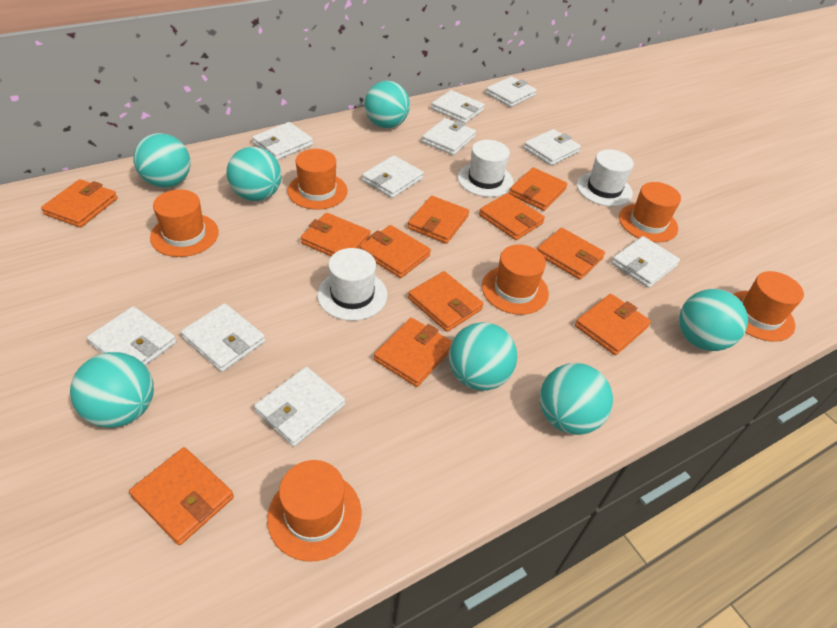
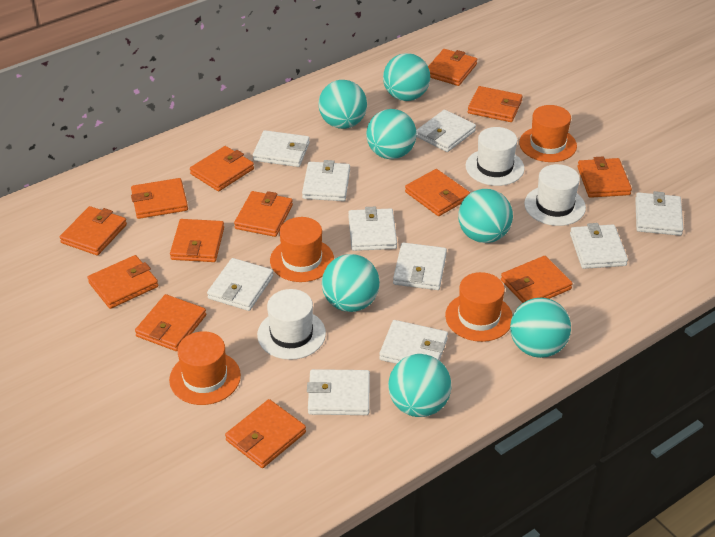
orange hat: 6 -> 4
orange wallet: 11 -> 13

